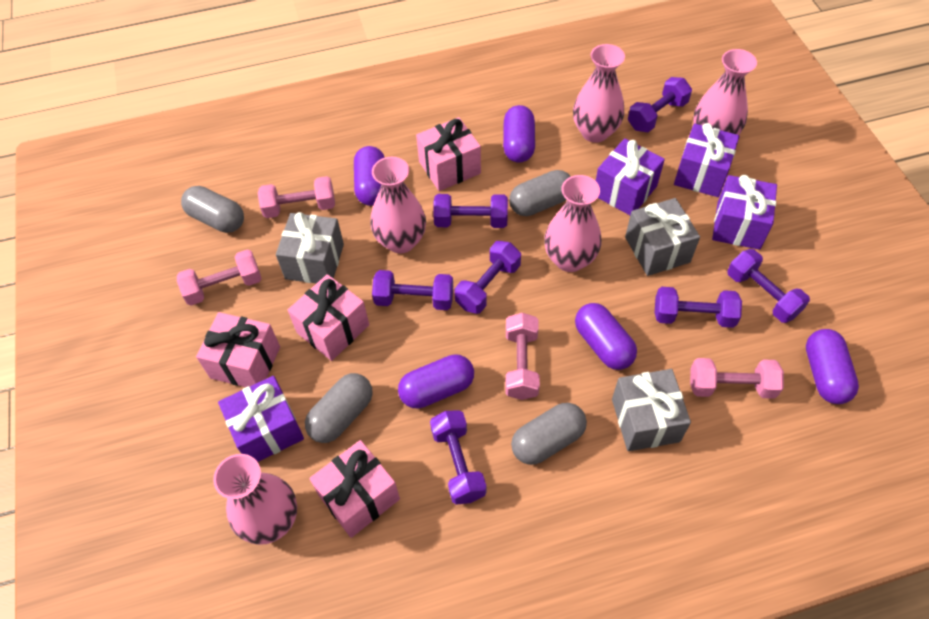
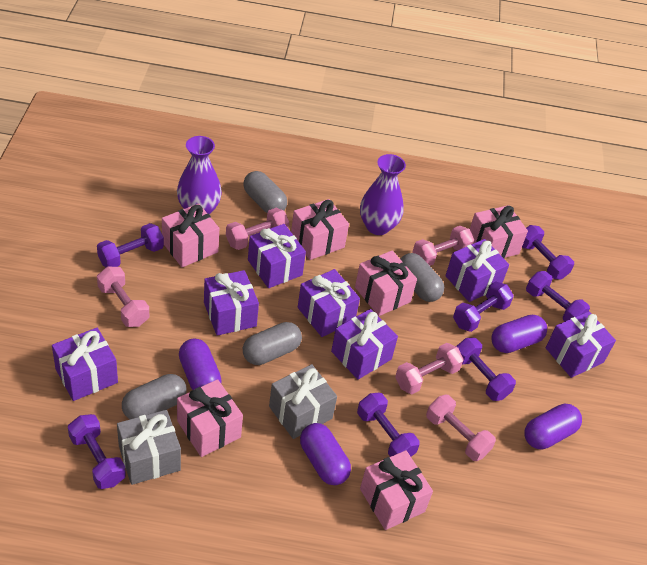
grey gift: 3 -> 2
pink dumbbell: 4 -> 5
pink gift: 4 -> 6
pink vase: 5 -> 0
purple capsule: 5 -> 4
purple gift: 4 -> 7
purple vase: 0 -> 2

